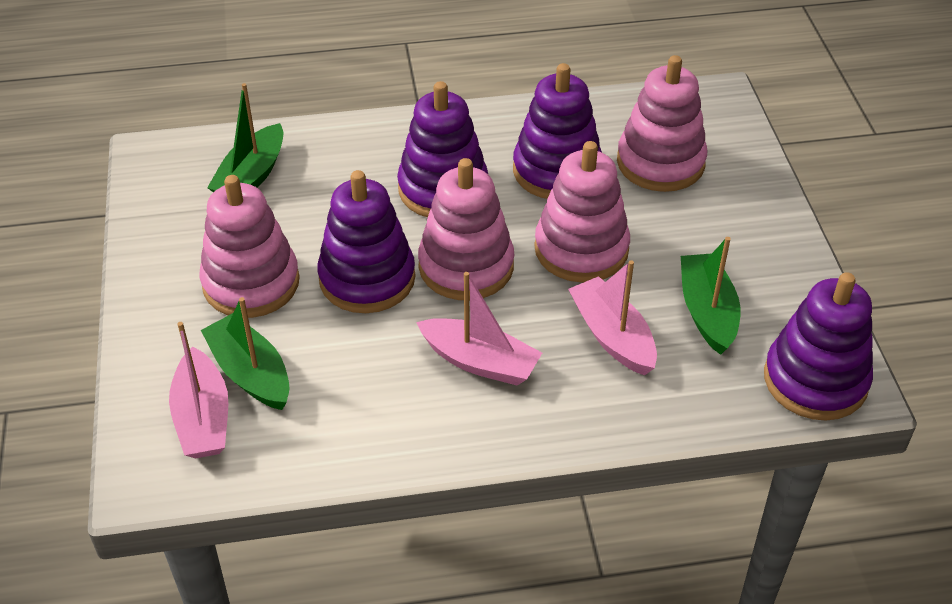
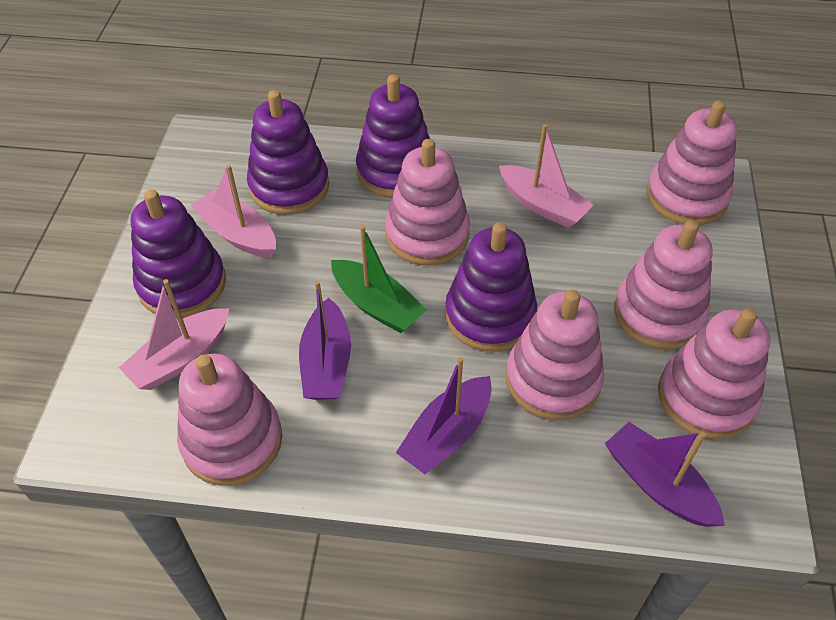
green boat: 3 -> 1
pink stacking toy: 4 -> 6
purple boat: 0 -> 3

